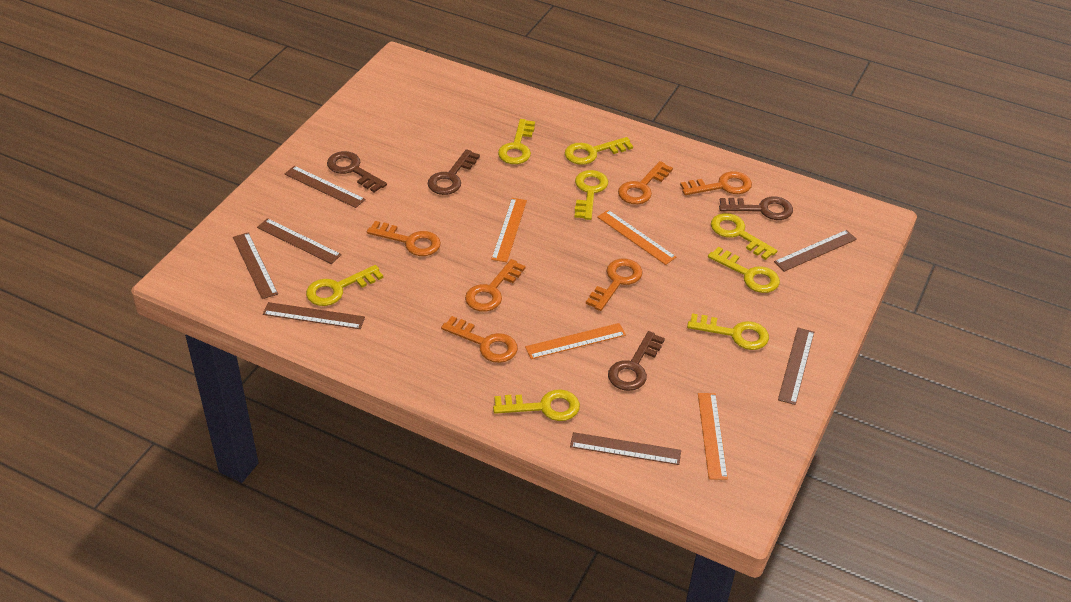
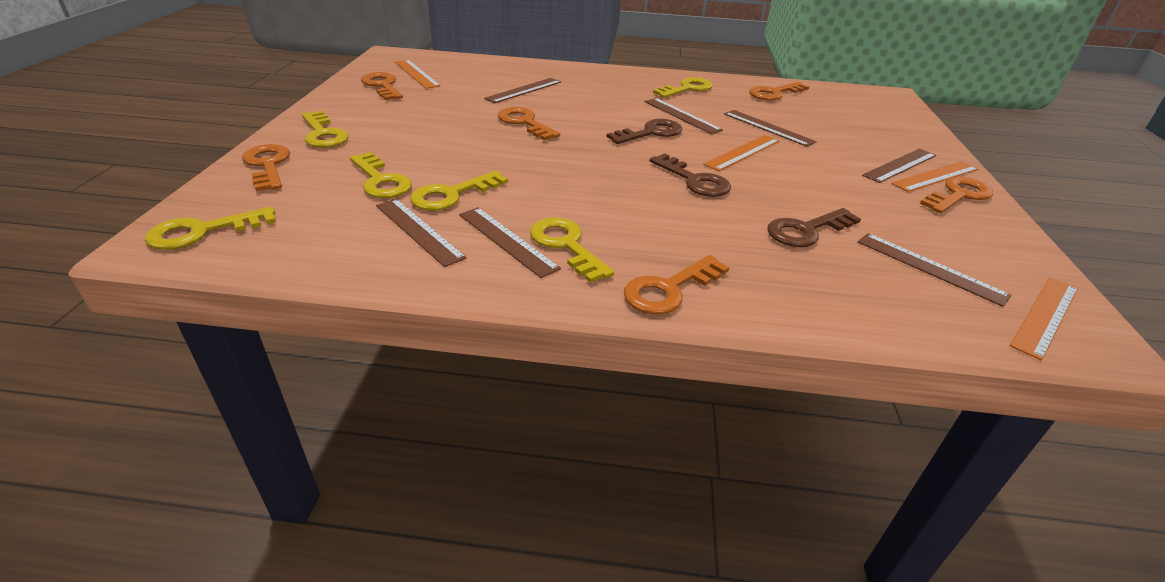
brown key: 4 -> 3
yellow key: 8 -> 6

